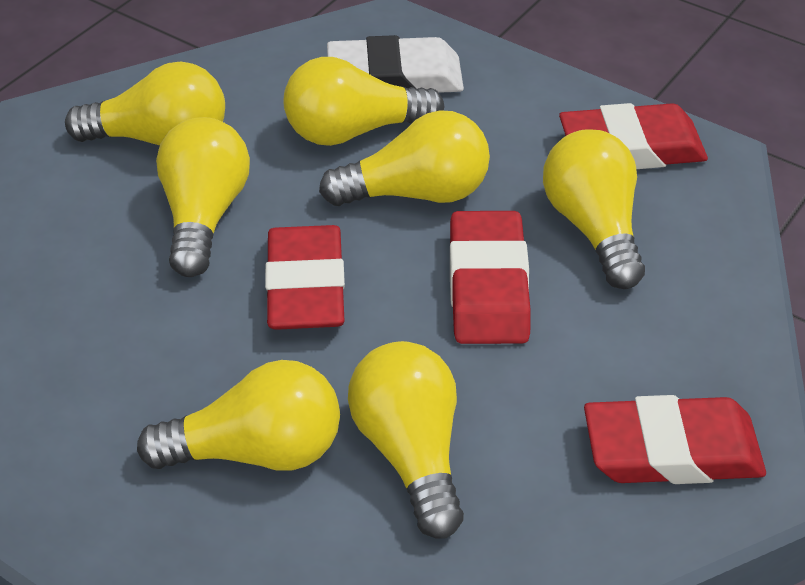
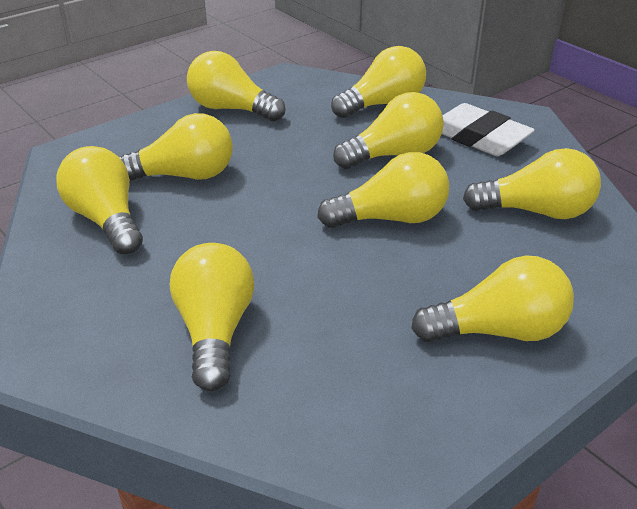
red eraser: 4 -> 0
yellow light bulb: 7 -> 9

